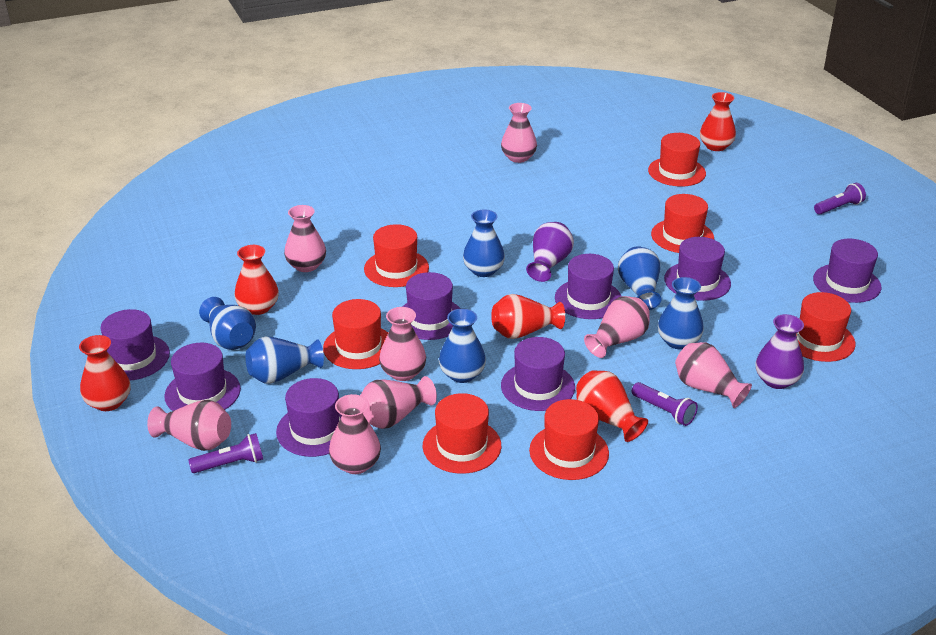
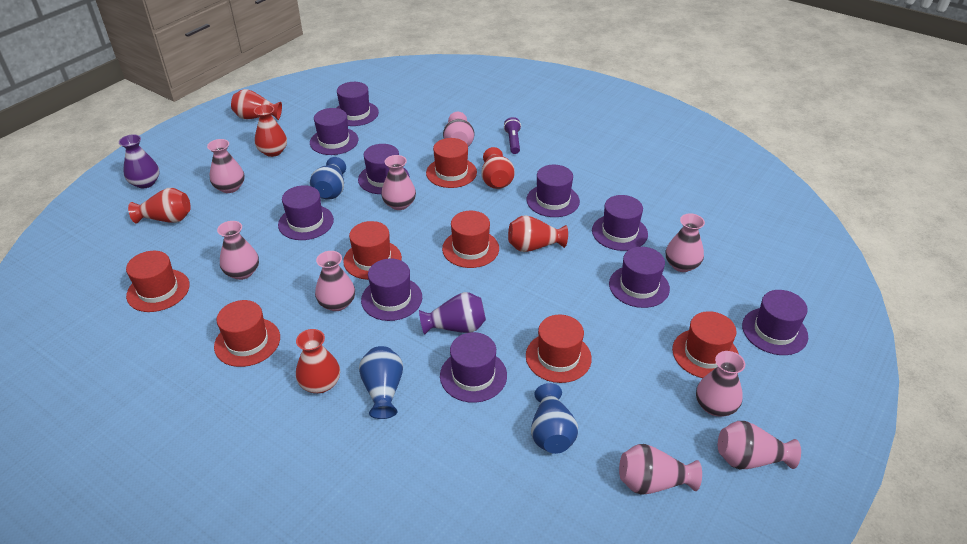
blue vase: 6 -> 3
pink vase: 8 -> 9
purple flashlight: 3 -> 1
purple hat: 8 -> 10
red vase: 5 -> 6

